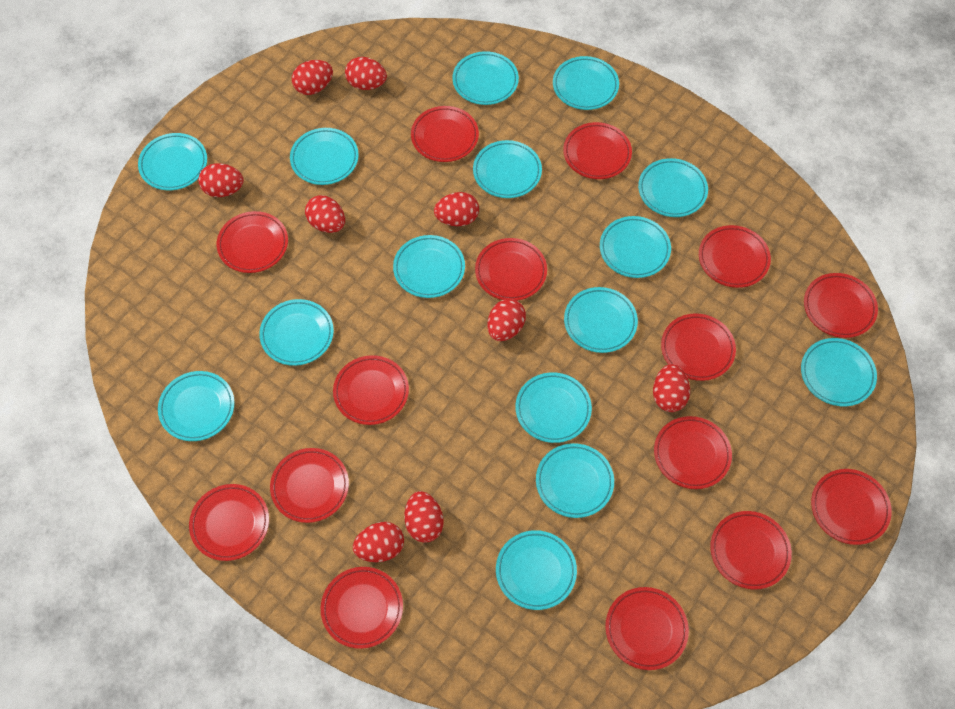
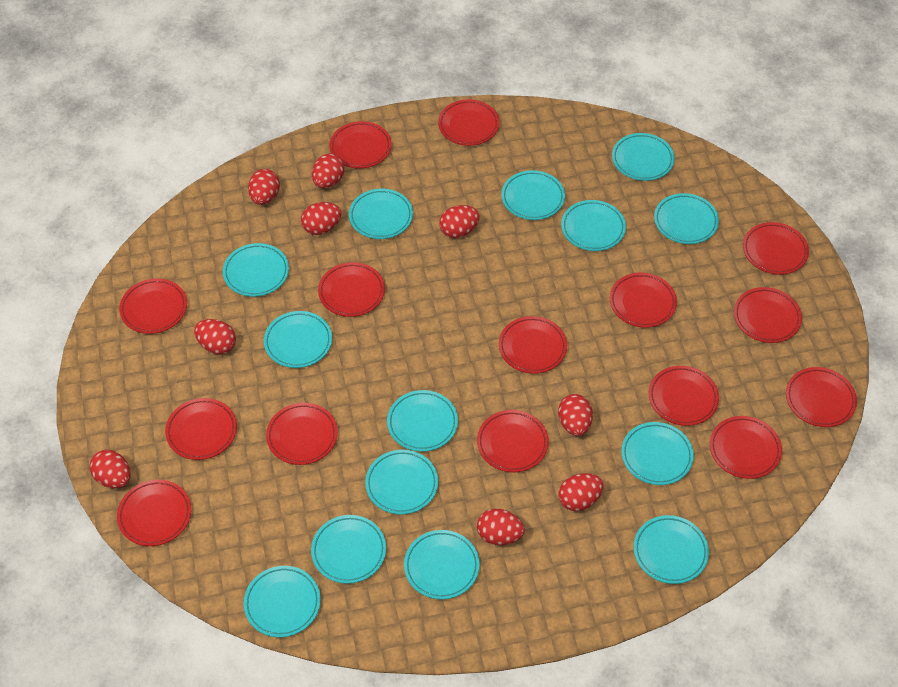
turquoise plate: 15 -> 14

